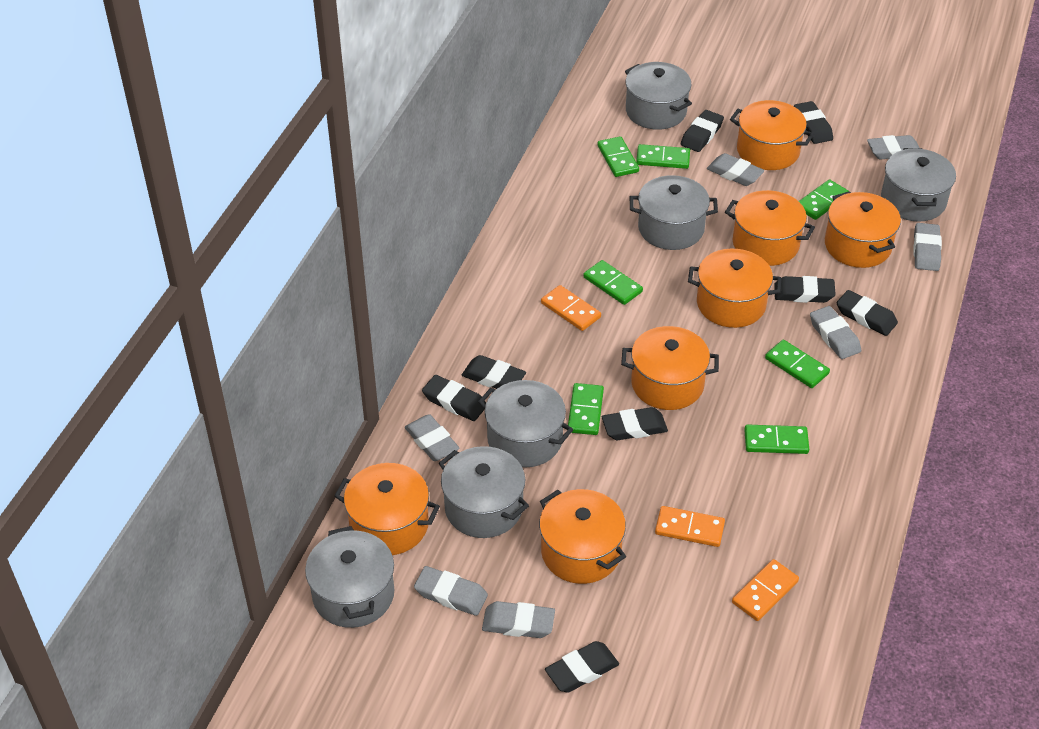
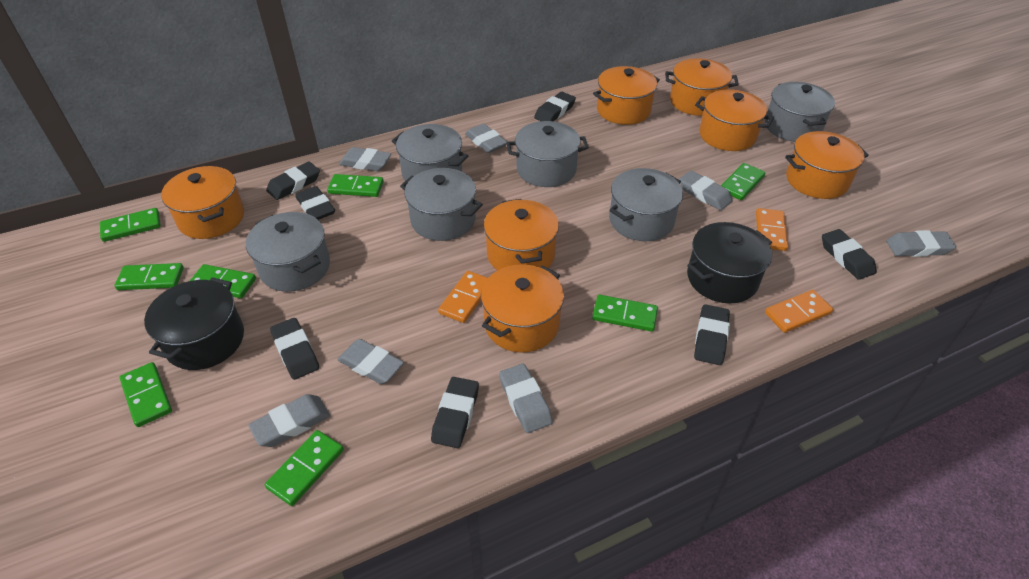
black eraser: 8 -> 7
black pot: 0 -> 2
green domino: 7 -> 8

